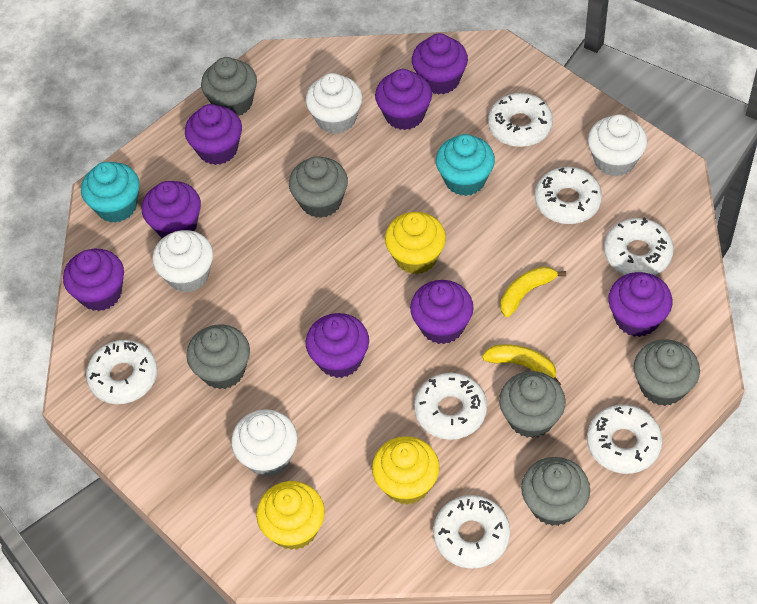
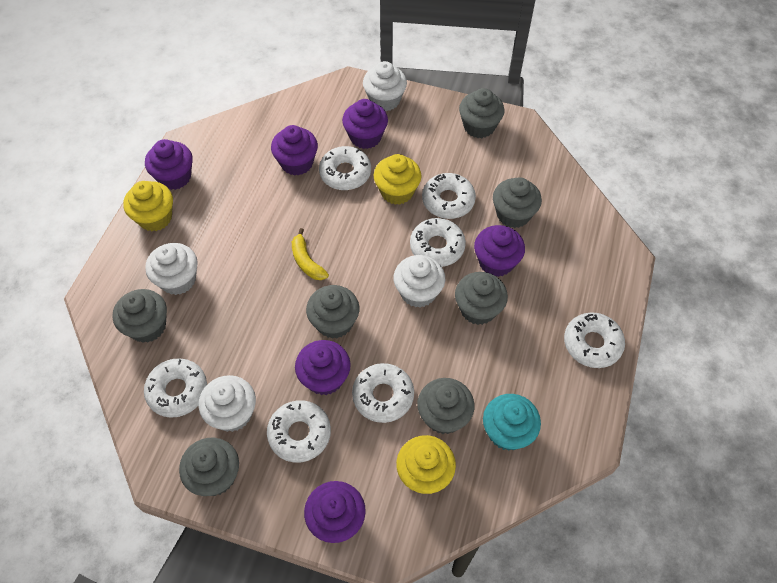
grey cupcake: 6 -> 7
purple cupcake: 8 -> 6
turquoise cupcake: 2 -> 1
yellow banana: 2 -> 1

